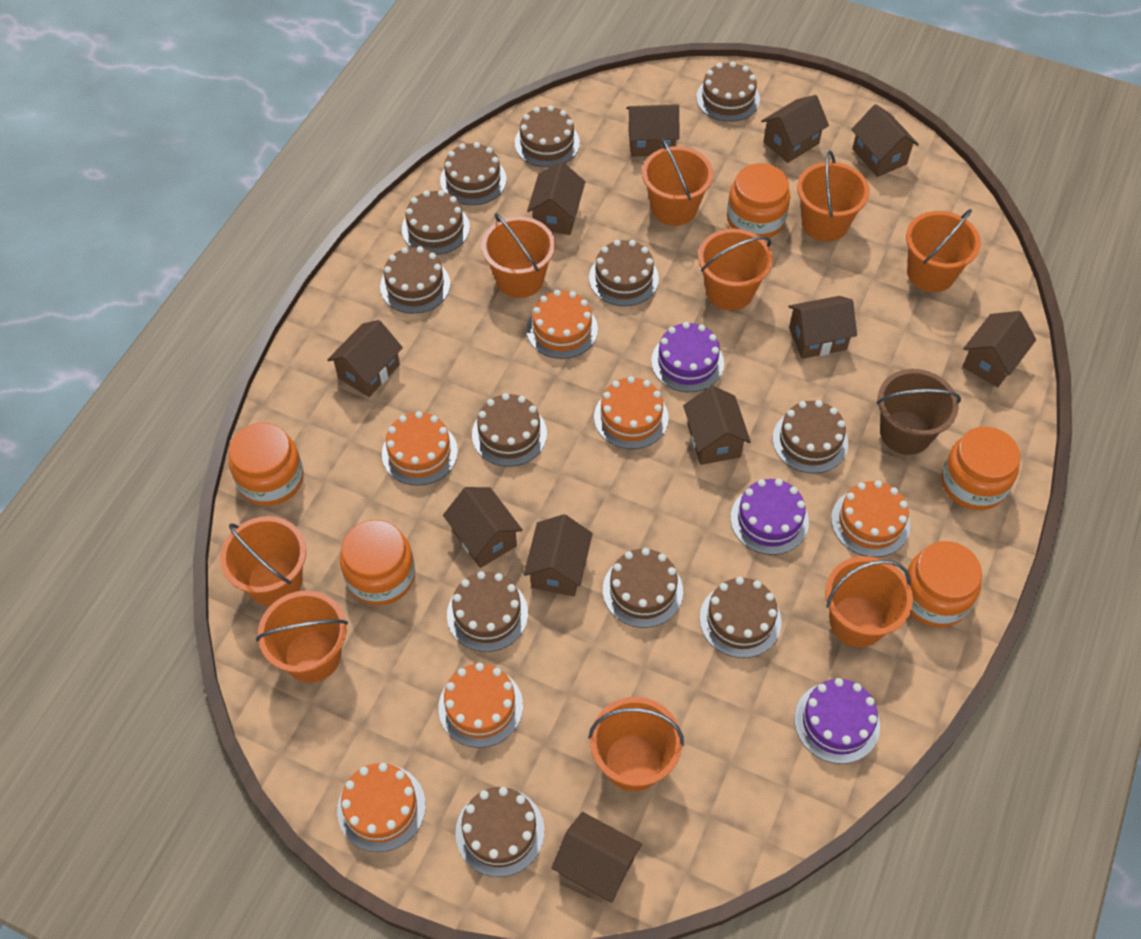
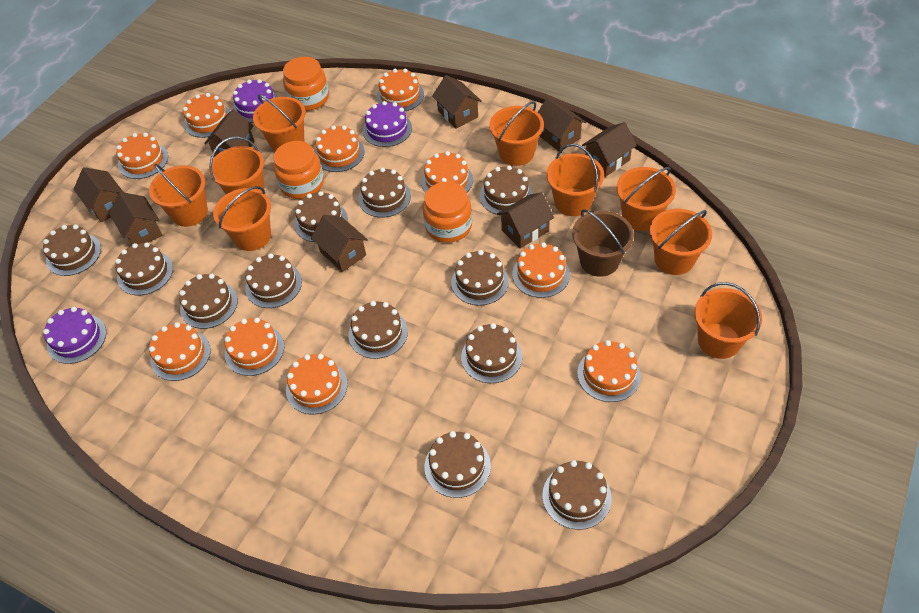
brown house: 11 -> 8
orange cake: 6 -> 10
orange jar: 5 -> 3

